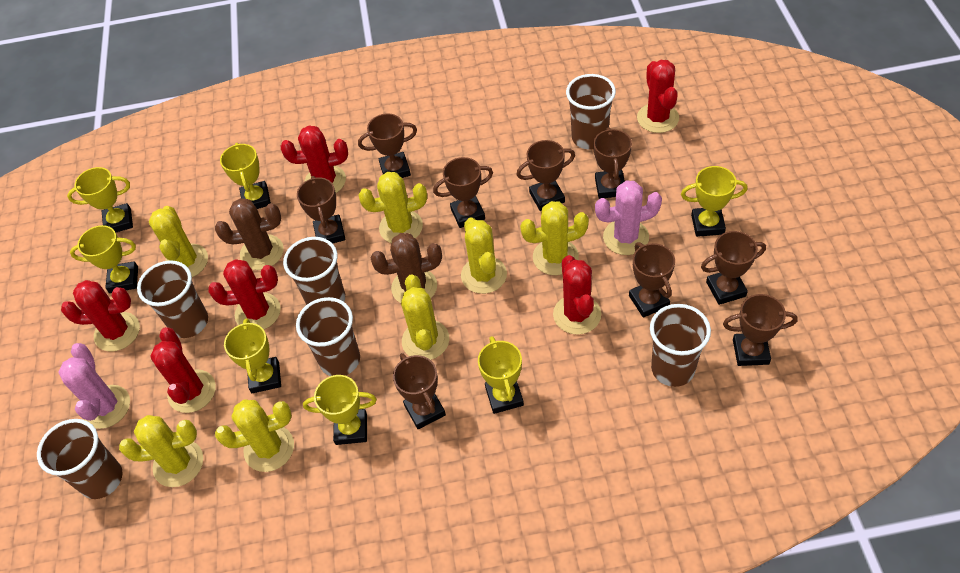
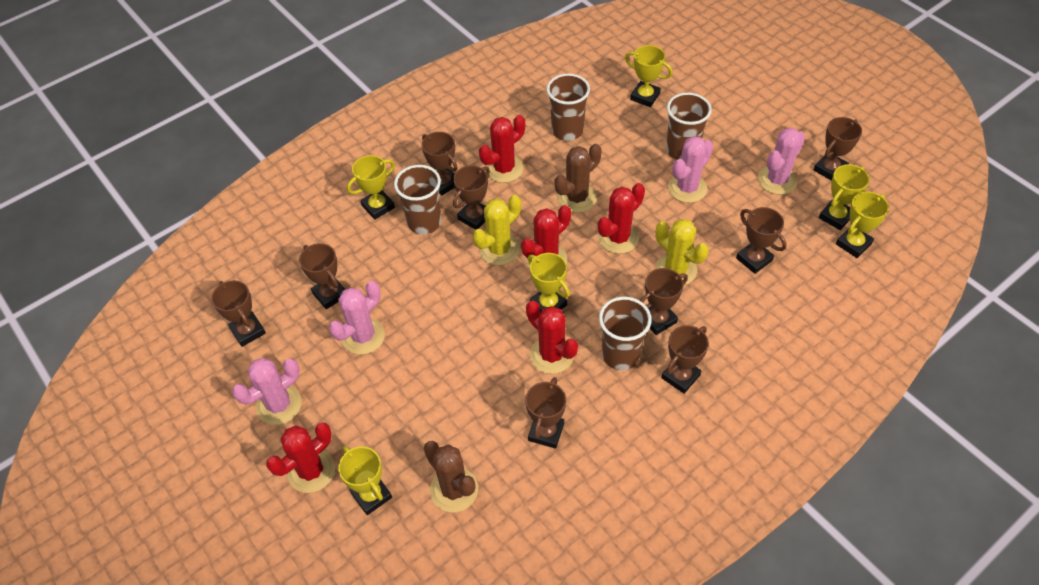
brown cup: 6 -> 4
pink cactus: 2 -> 4
red cactus: 6 -> 5
yellow cactus: 7 -> 2
yellow trophy: 7 -> 6

